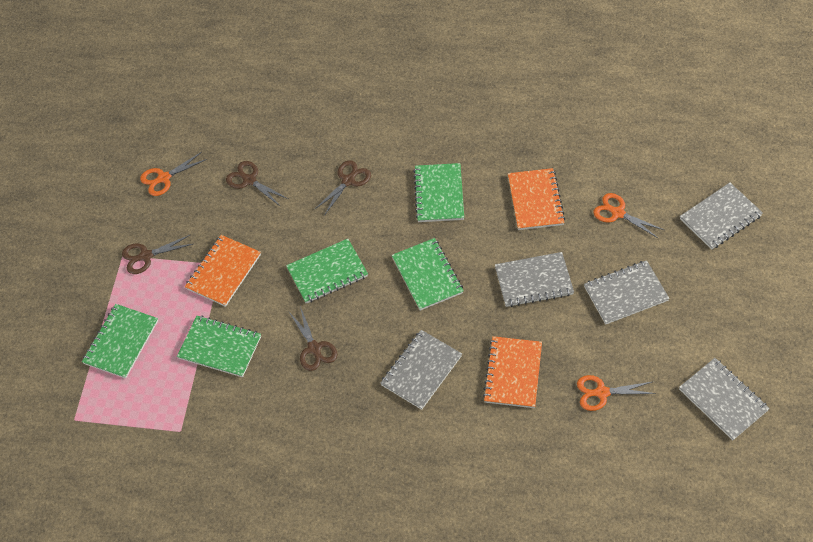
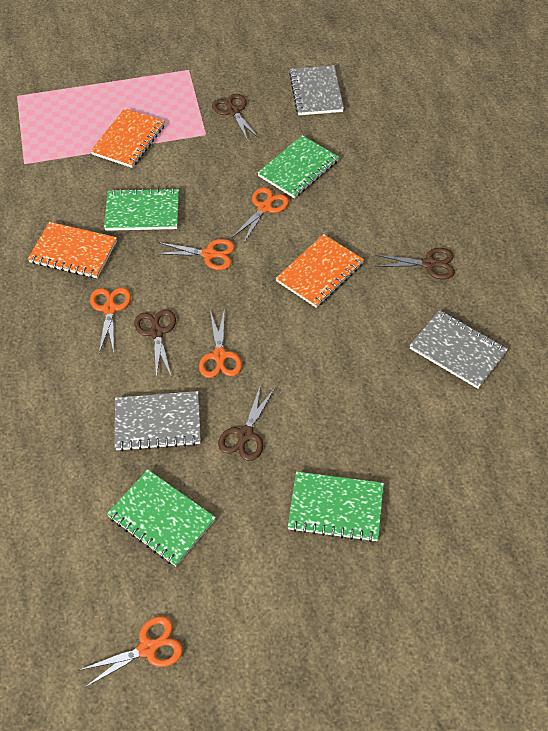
green notebook: 5 -> 4
grey notebook: 5 -> 3
orange scissors: 3 -> 5

